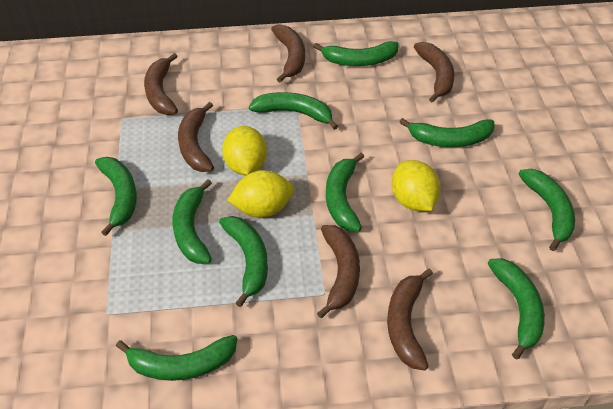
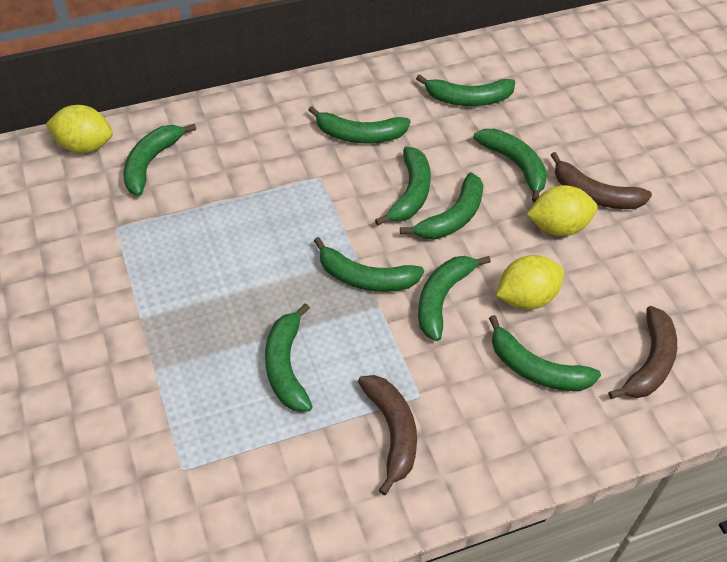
brown banana: 6 -> 3

